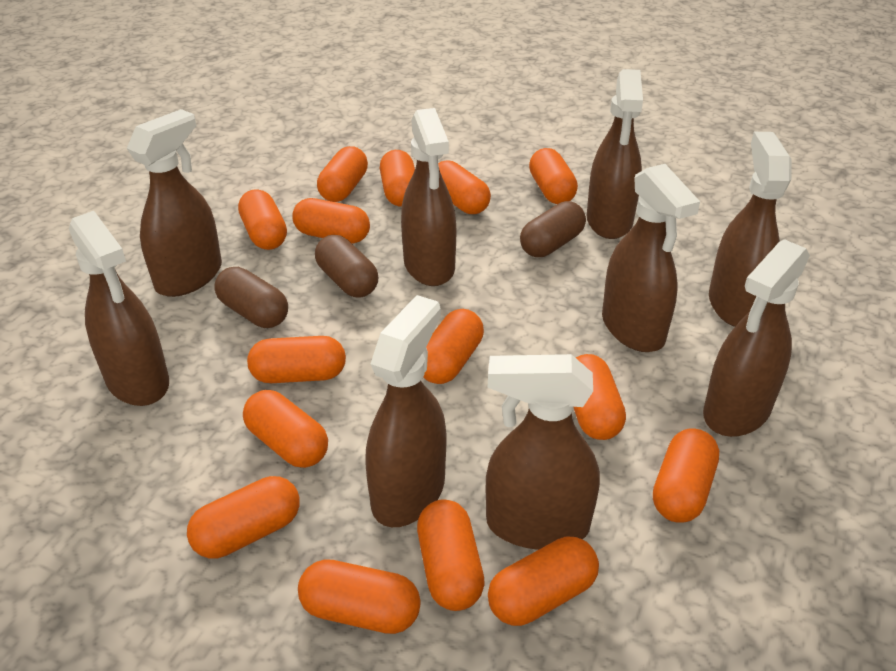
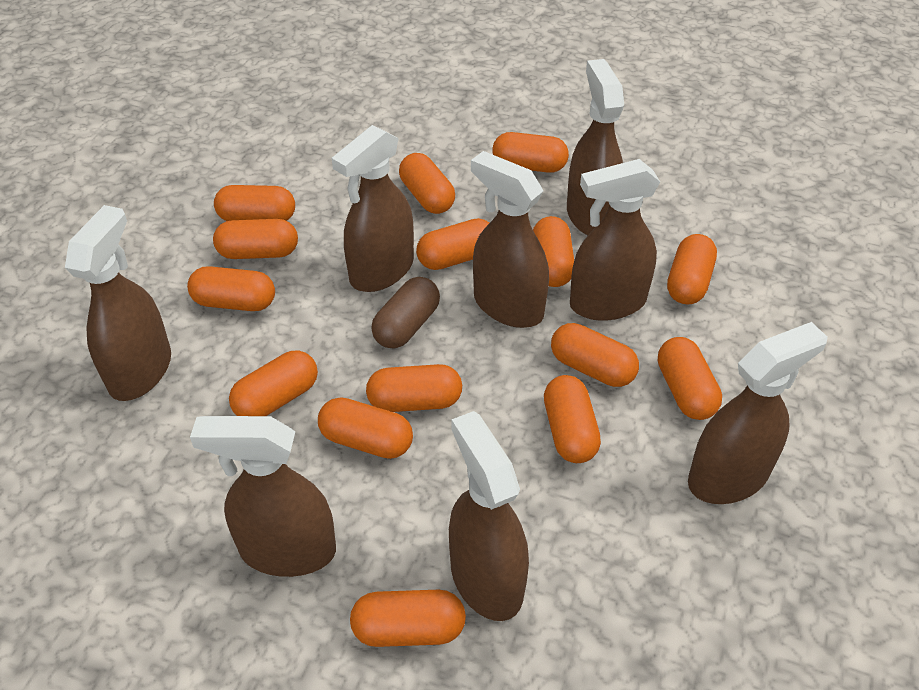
brown capsule: 3 -> 1
brown spray bottle: 9 -> 8

